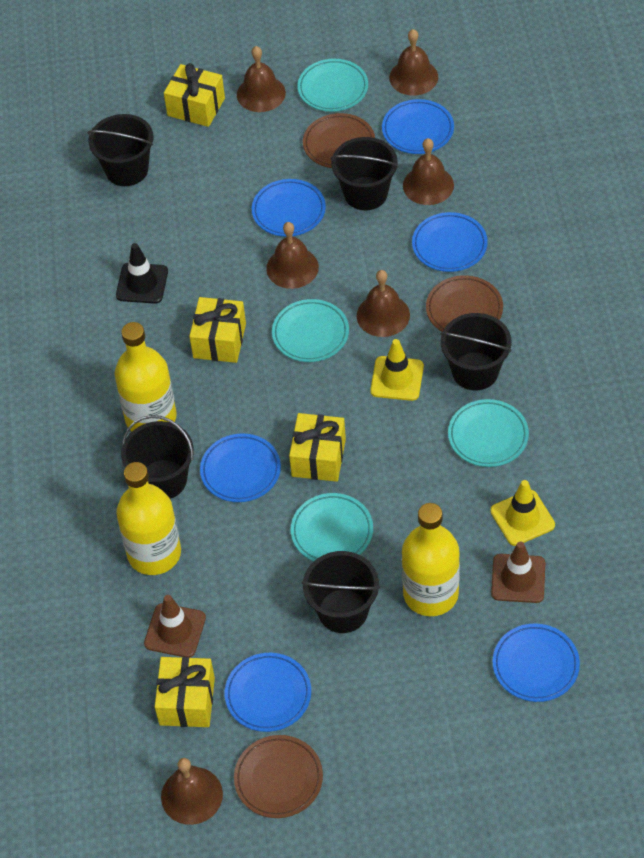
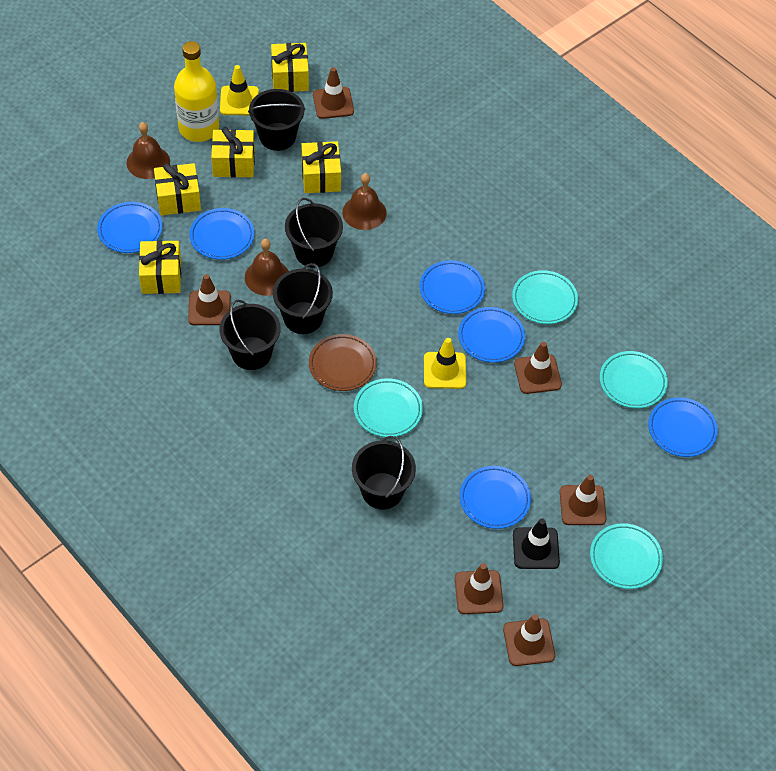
brown bell: 6 -> 3
brown plate: 3 -> 1
brown traffic cone: 2 -> 6
yellow bottle: 3 -> 1
yellow gift: 4 -> 5

